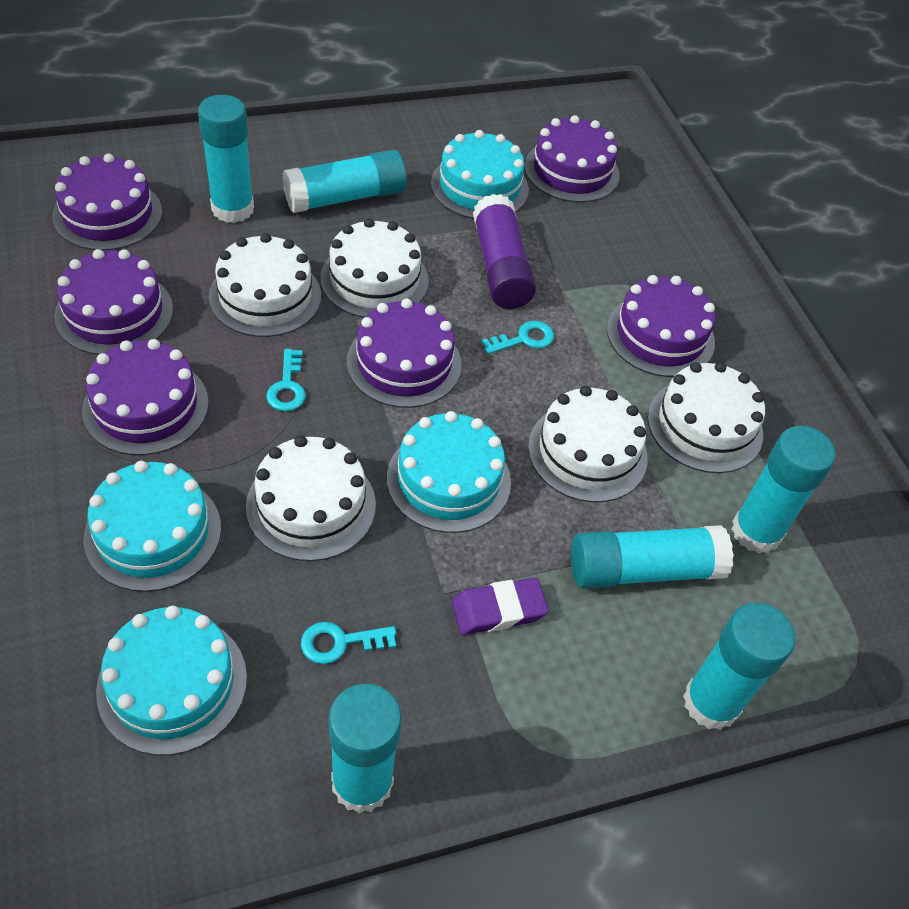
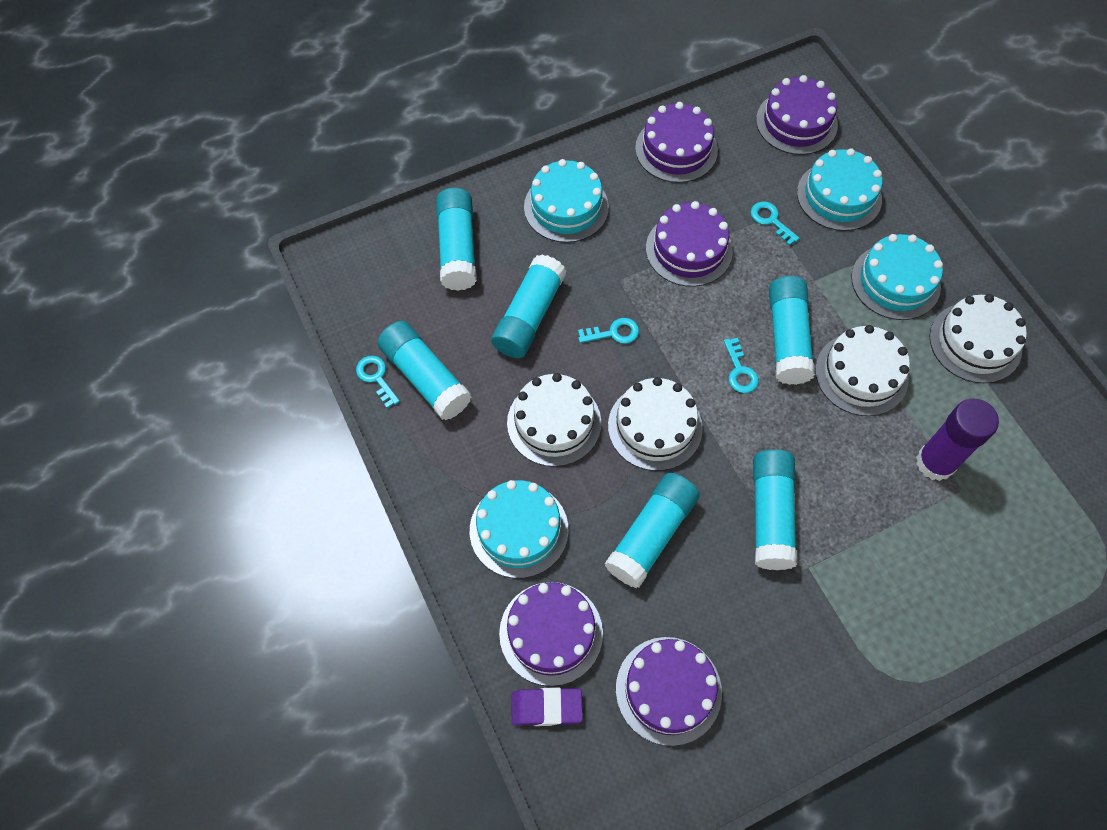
purple cake: 6 -> 5
turquoise key: 3 -> 4
white cake: 5 -> 4

